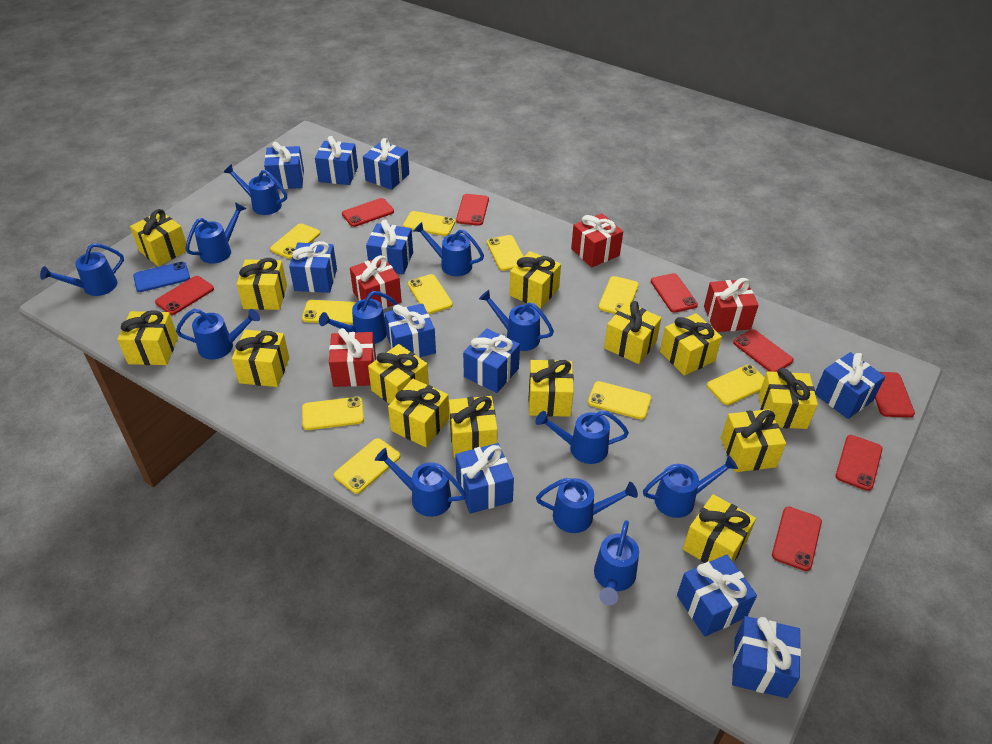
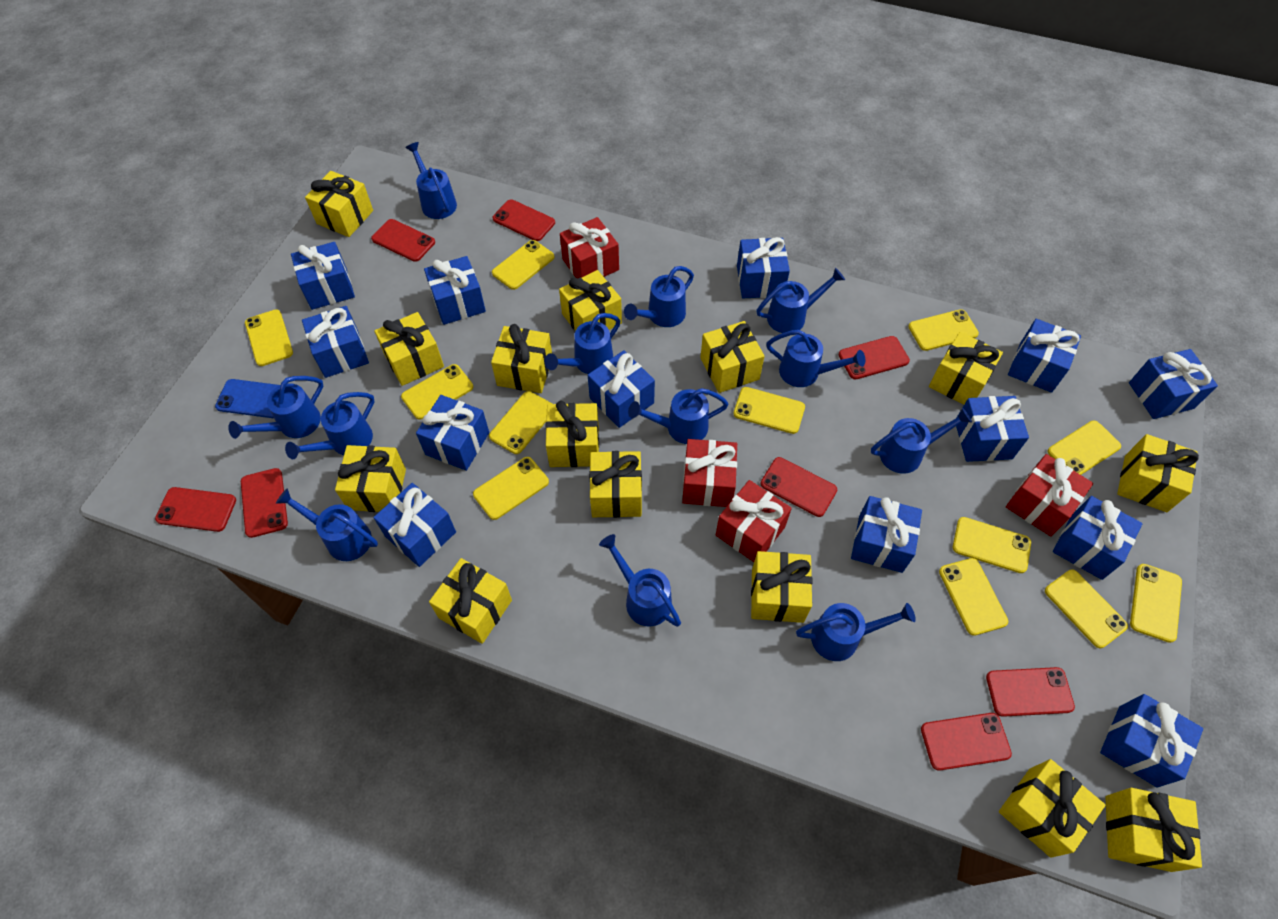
blue gift: 11 -> 13
yellow phone: 10 -> 12

